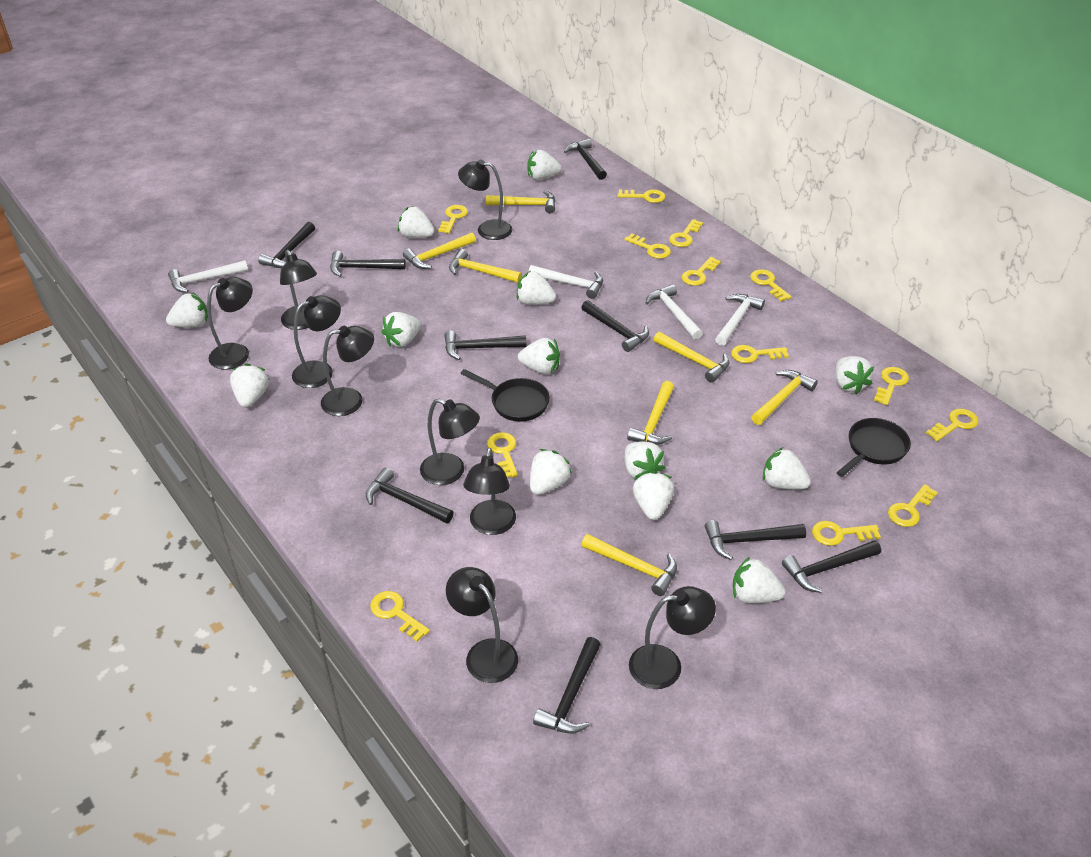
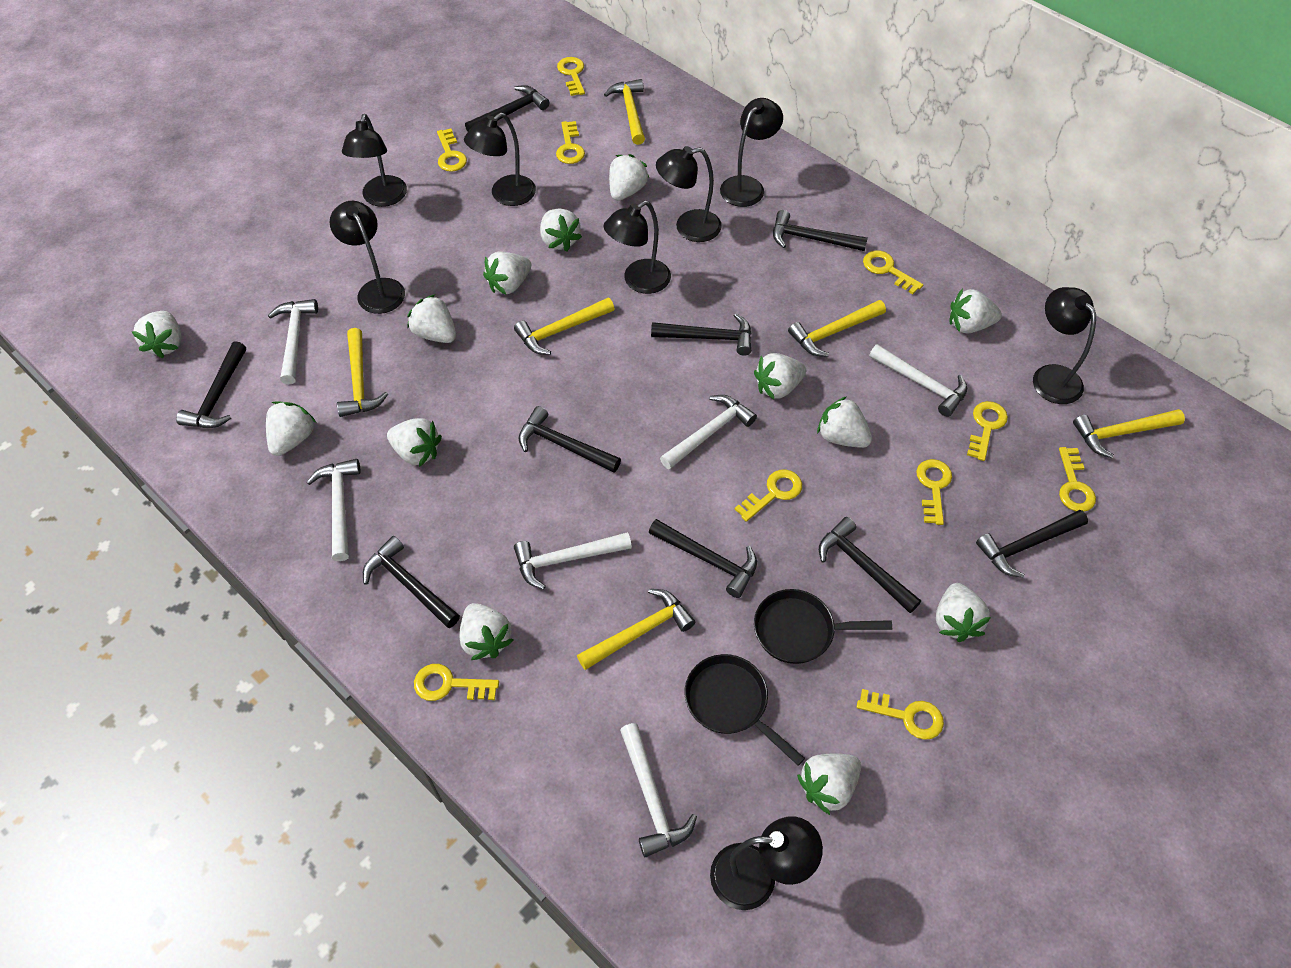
black lamp: 9 -> 8
white hammer: 4 -> 6
yellow hammer: 7 -> 6
yellow key: 13 -> 10

